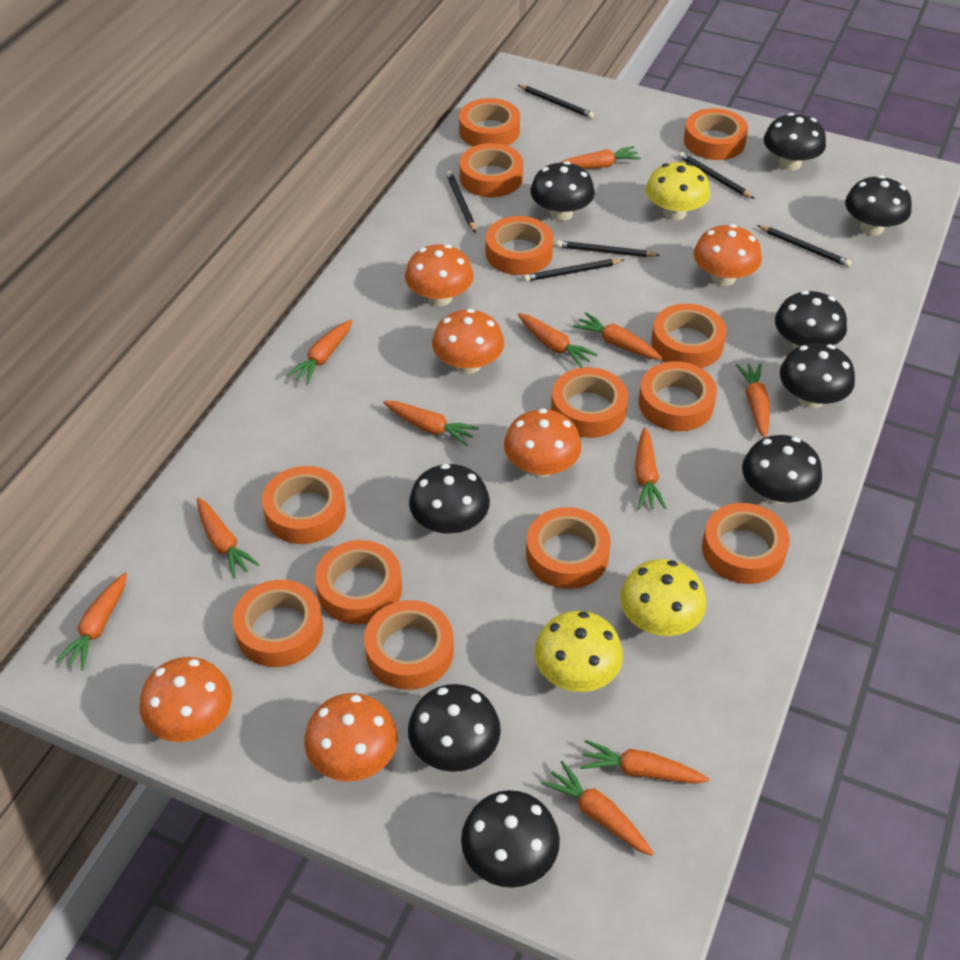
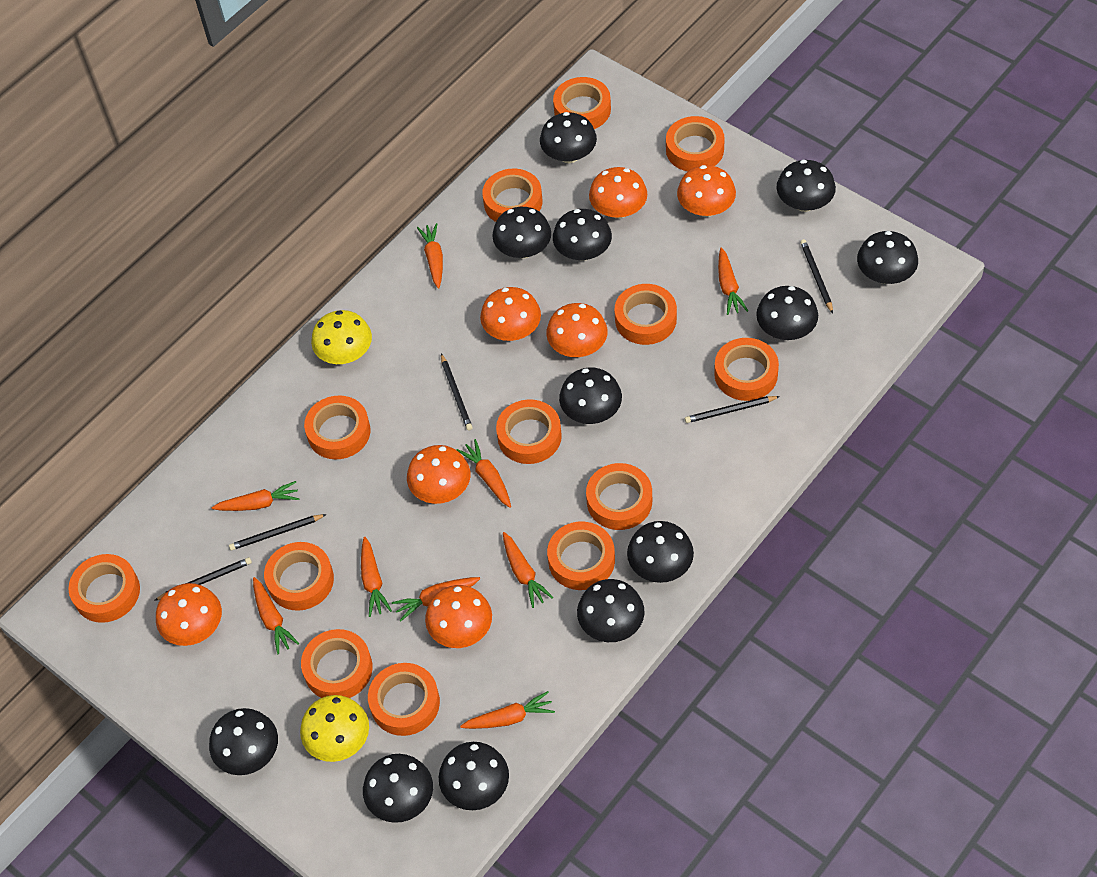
black mushroom: 9 -> 12
black pencil: 6 -> 5
orange carrot: 11 -> 9
orange mushroom: 6 -> 7
yellow mushroom: 3 -> 2

